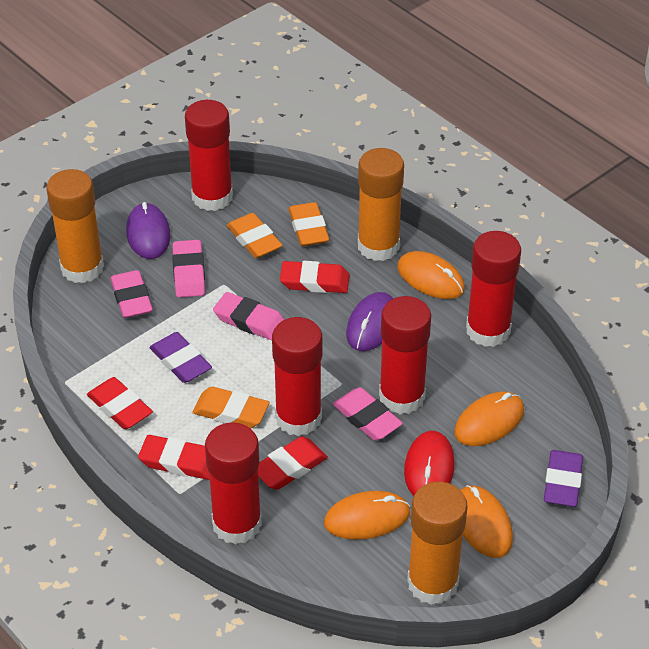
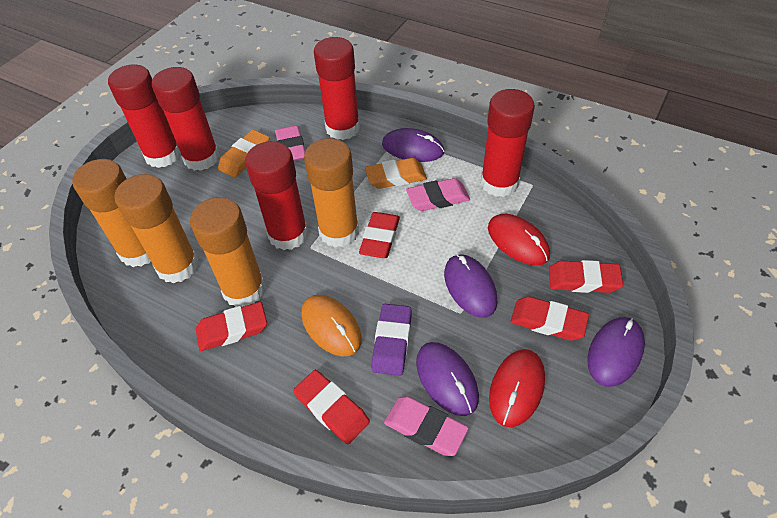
orange eraser: 3 -> 2
orange glue stick: 3 -> 4
orange mouse: 4 -> 1
pink eraser: 4 -> 3
purple eraser: 2 -> 1
purple mouse: 2 -> 4
red eraser: 4 -> 5
red mouse: 1 -> 2

